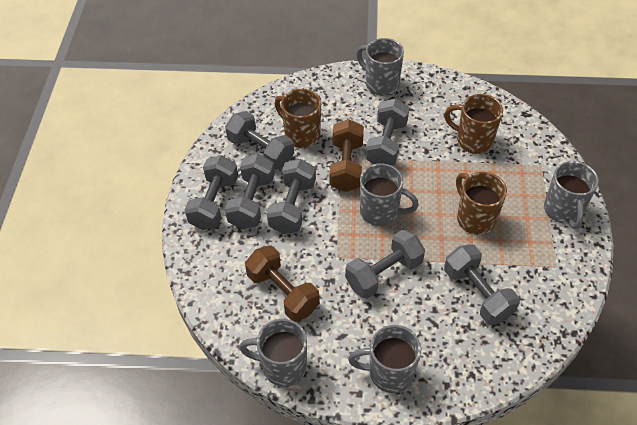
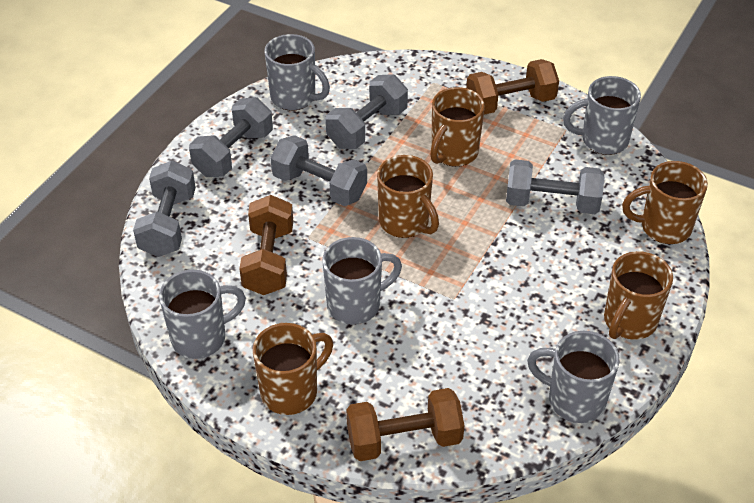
brown dumbbell: 2 -> 3
brown mug: 3 -> 5
grey dumbbell: 7 -> 5

